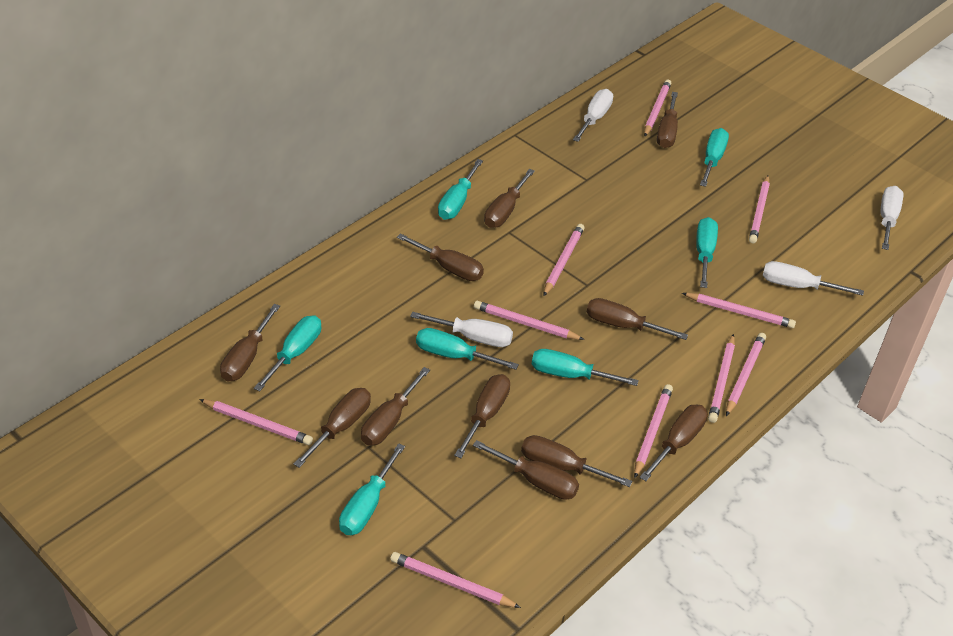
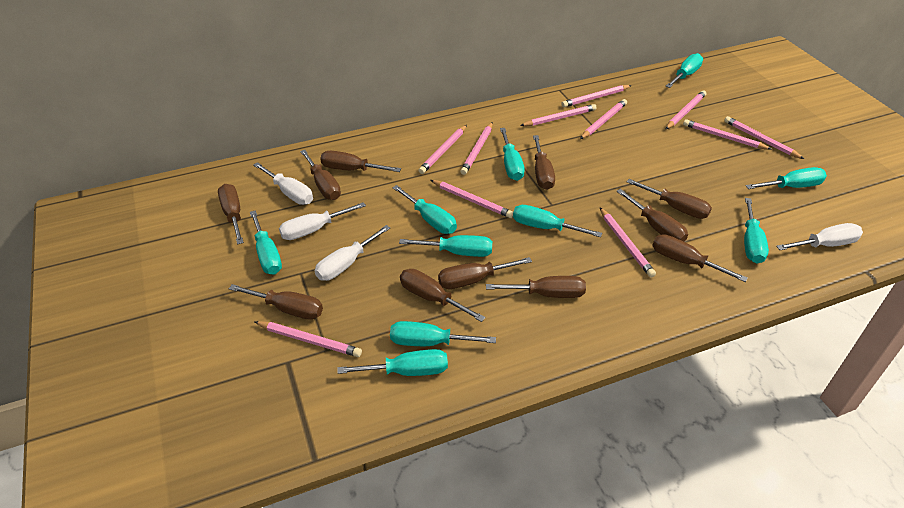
pink pencil: 10 -> 11
turquoise screwdriver: 7 -> 10

